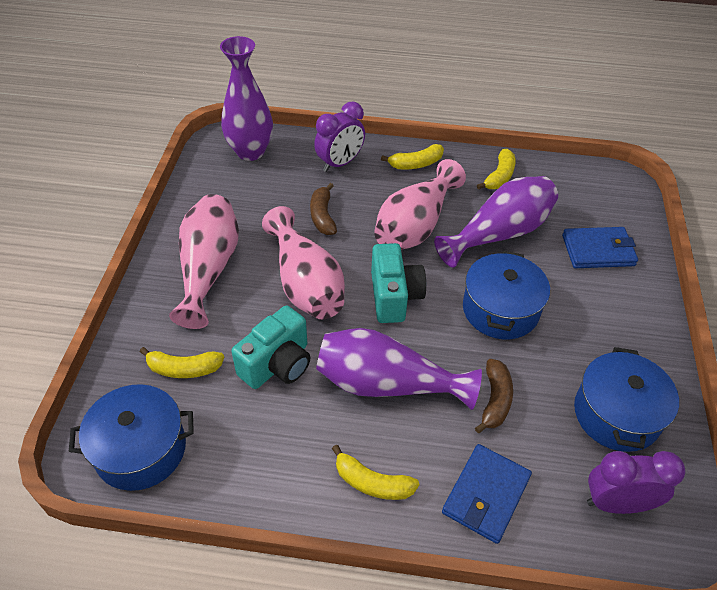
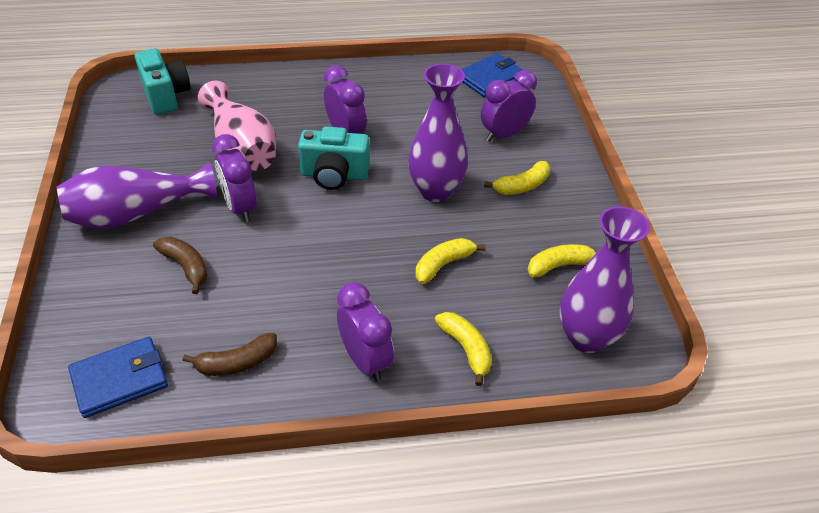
blue pot: 3 -> 0
pink vase: 3 -> 1
purple clock: 2 -> 4

